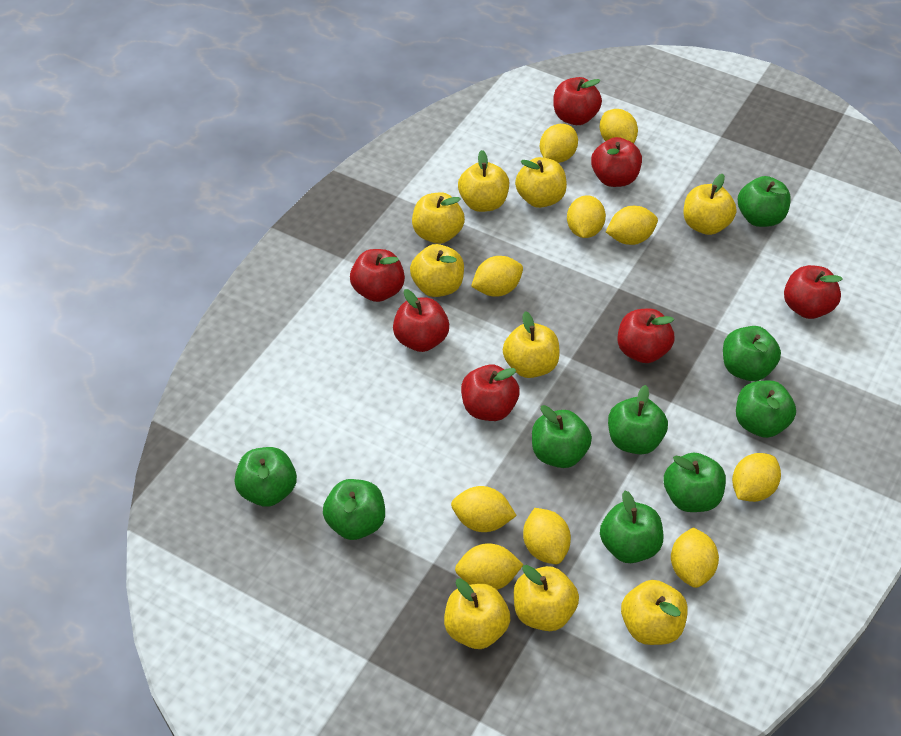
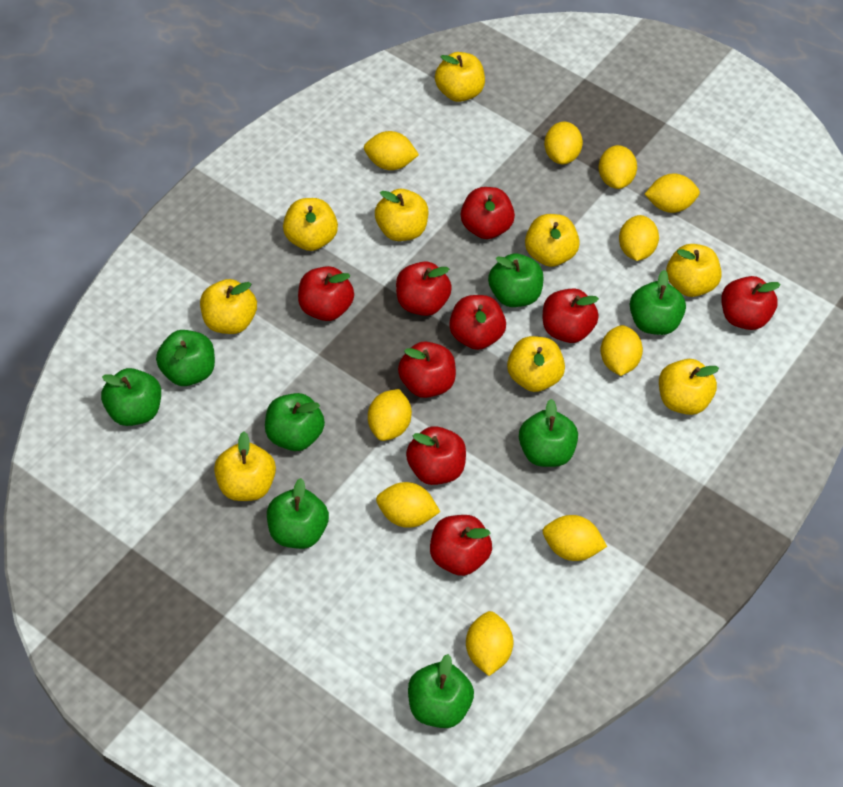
green apple: 9 -> 8
red apple: 7 -> 9

